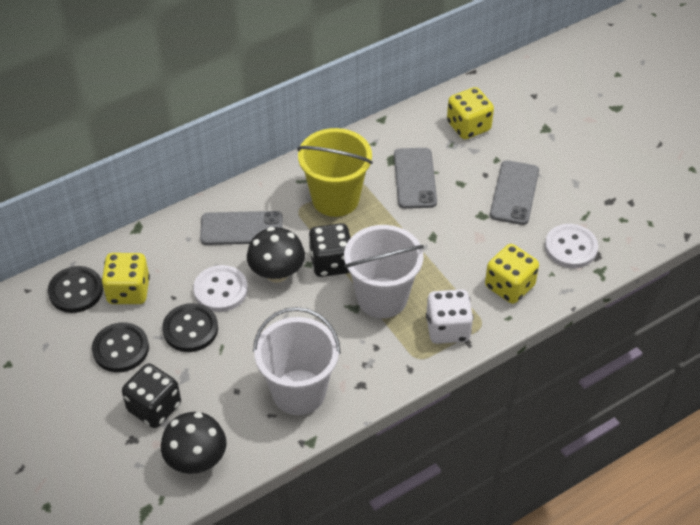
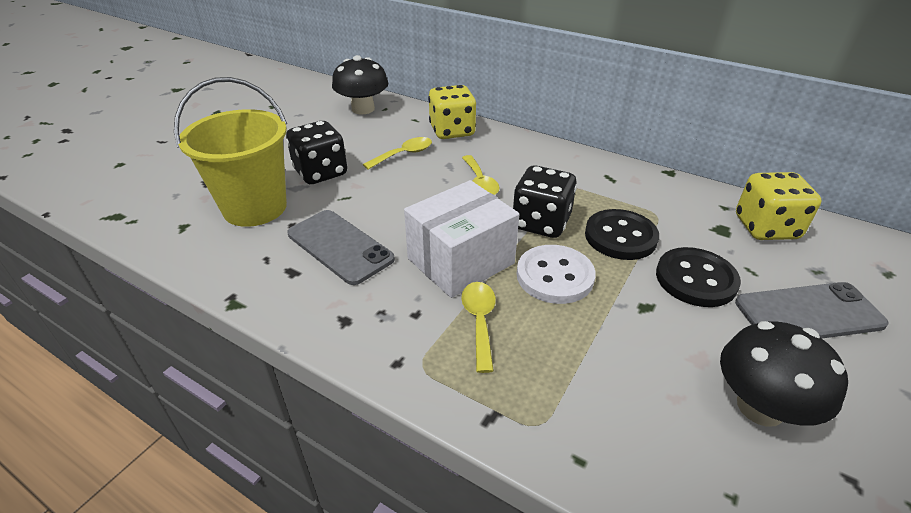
black button: 3 -> 2
grey phone: 3 -> 2
white box: 0 -> 1
white bucket: 2 -> 0
white button: 2 -> 1
white dice: 1 -> 0
yellow dice: 3 -> 2
yellow spoon: 0 -> 3

